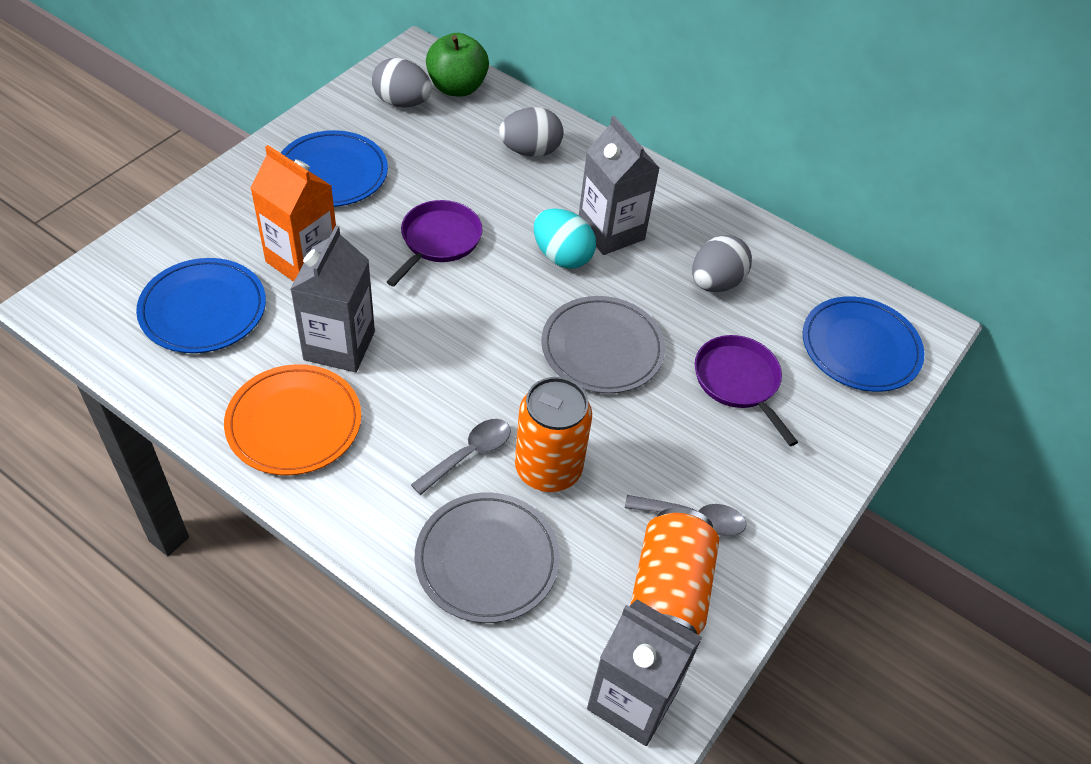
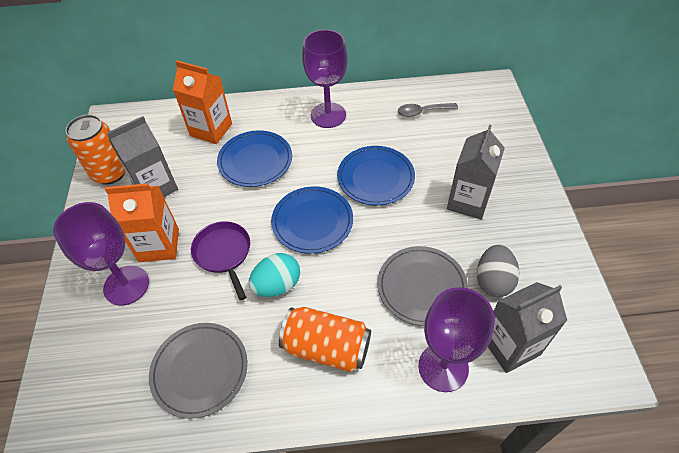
green apple: 1 -> 0
grey egg: 3 -> 1
grey spoon: 2 -> 1
orange carton: 1 -> 2
orange plate: 1 -> 0
purple goblet: 0 -> 3
purple pan: 2 -> 1

